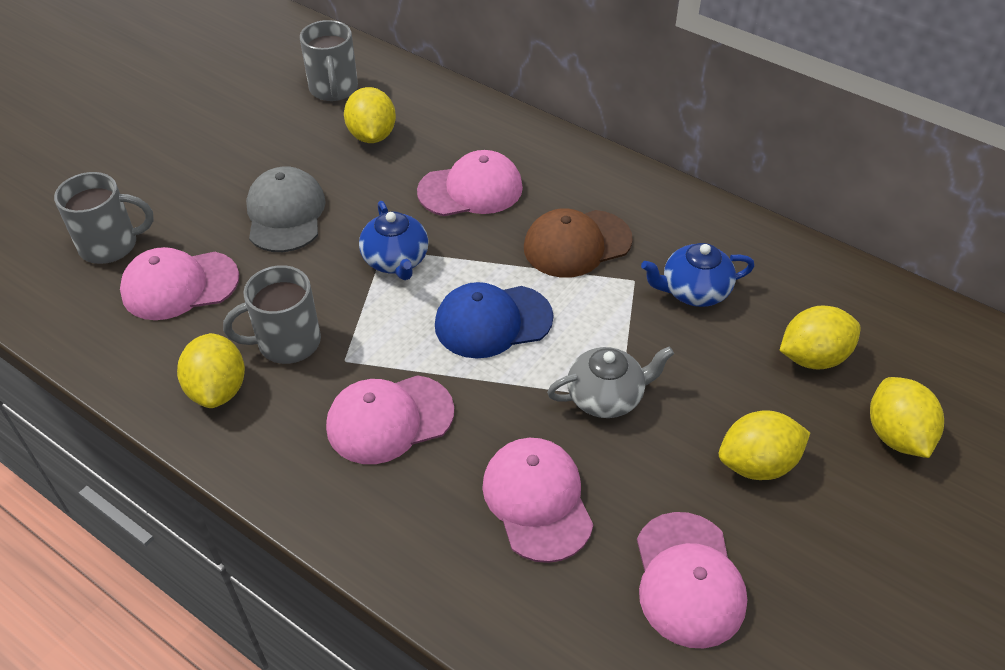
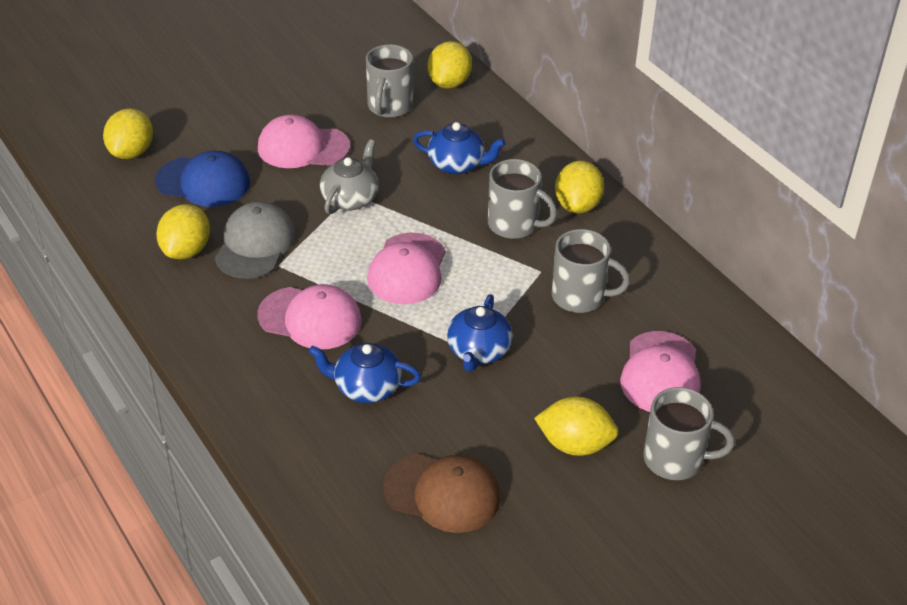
blue teapot: 2 -> 3
grey mug: 3 -> 4
pink cap: 5 -> 4

